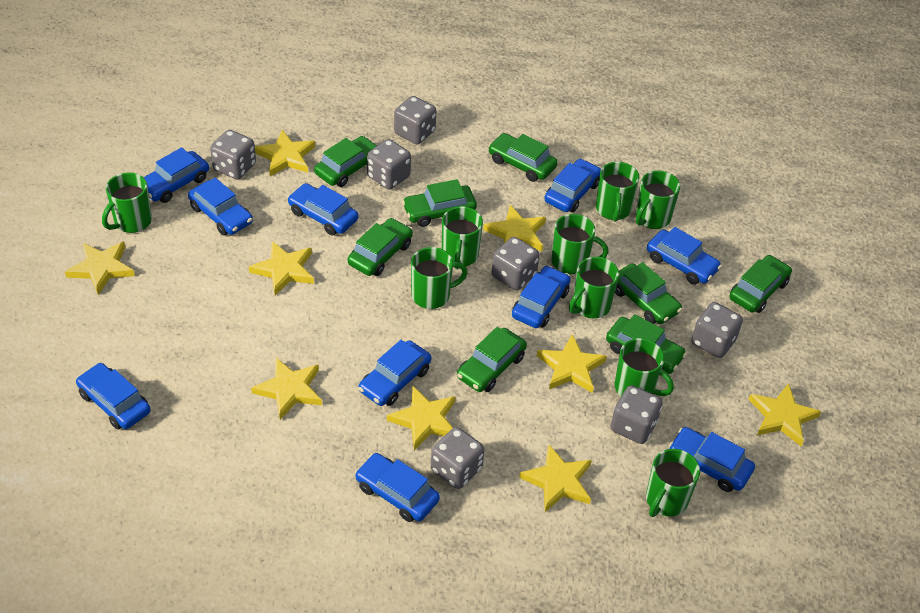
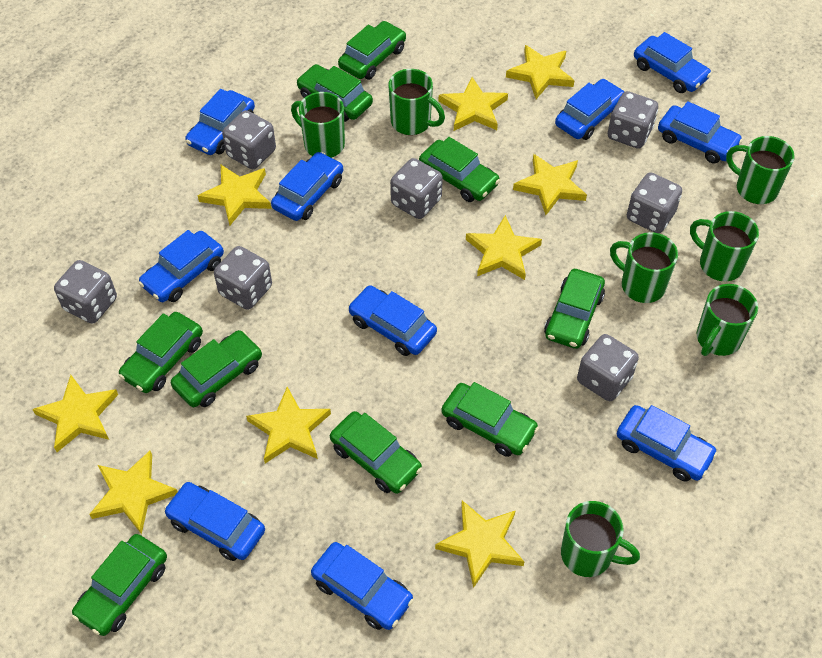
green car: 8 -> 9
green mug: 9 -> 7

